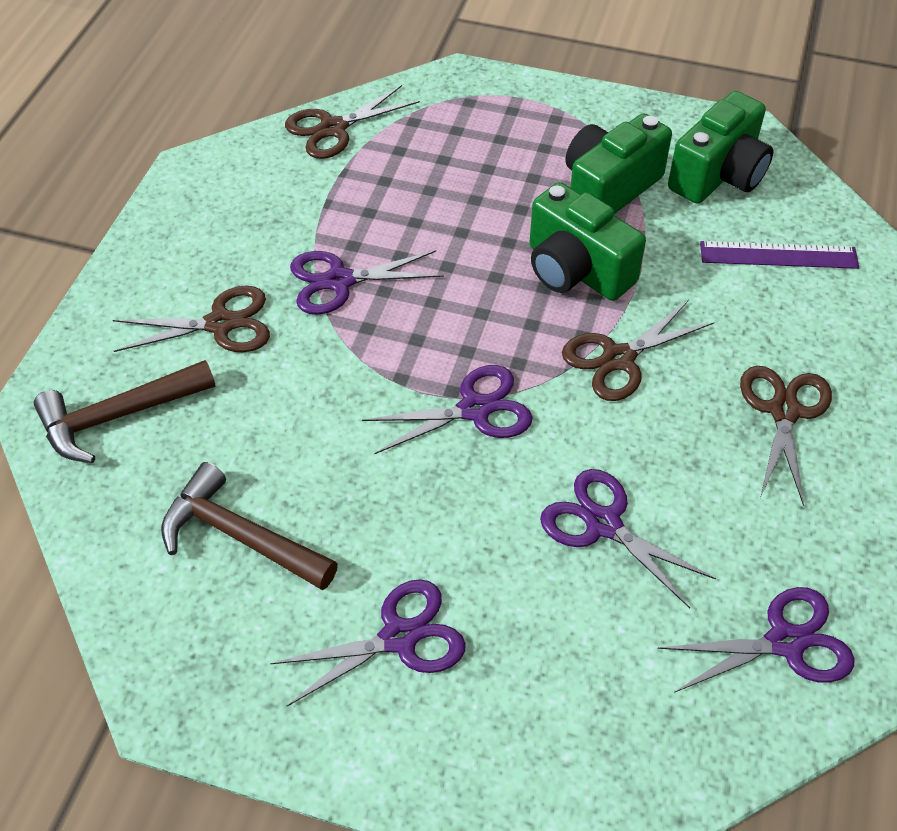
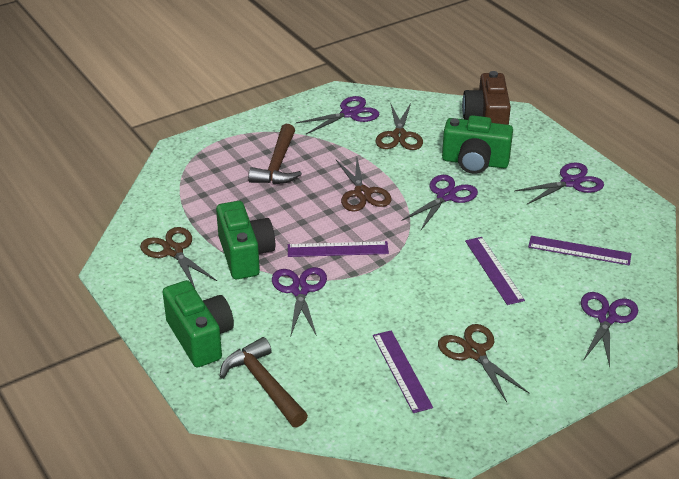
brown camera: 0 -> 1
purple ruler: 1 -> 4

